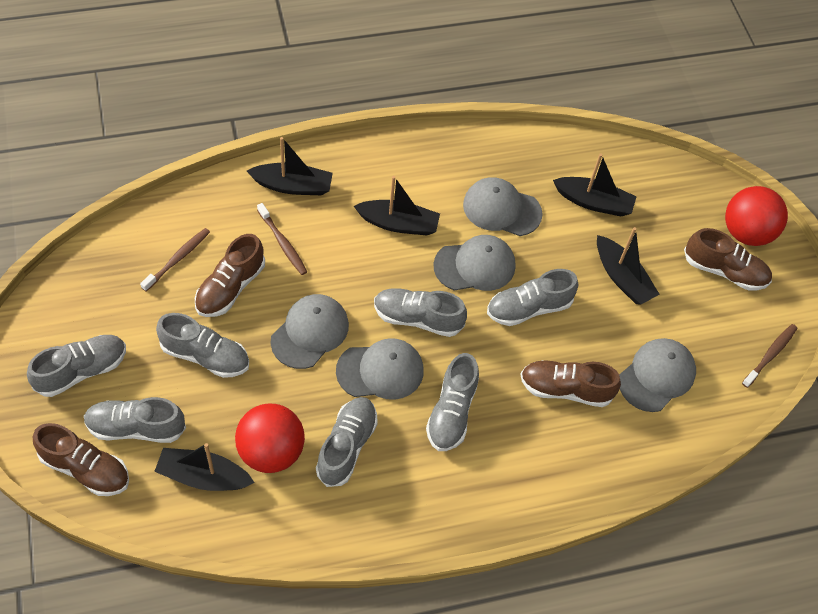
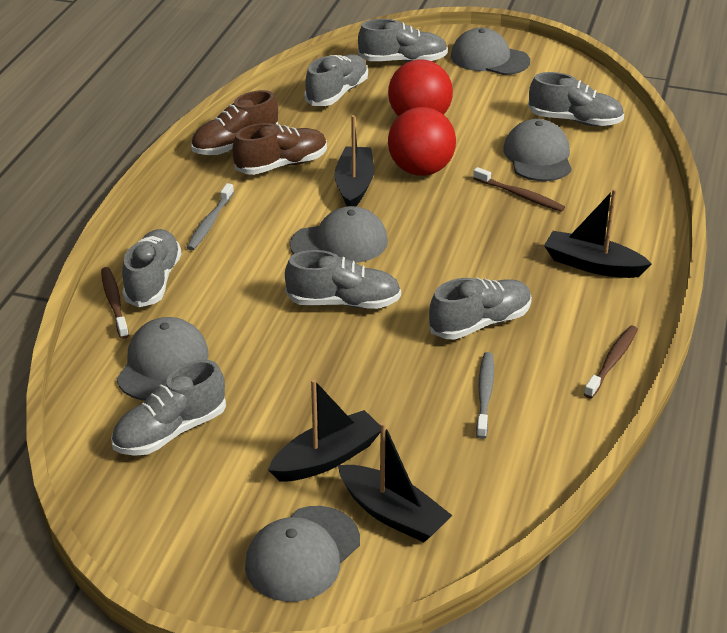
black boat: 5 -> 4
brown shoe: 4 -> 2
grey toothbrush: 0 -> 2

